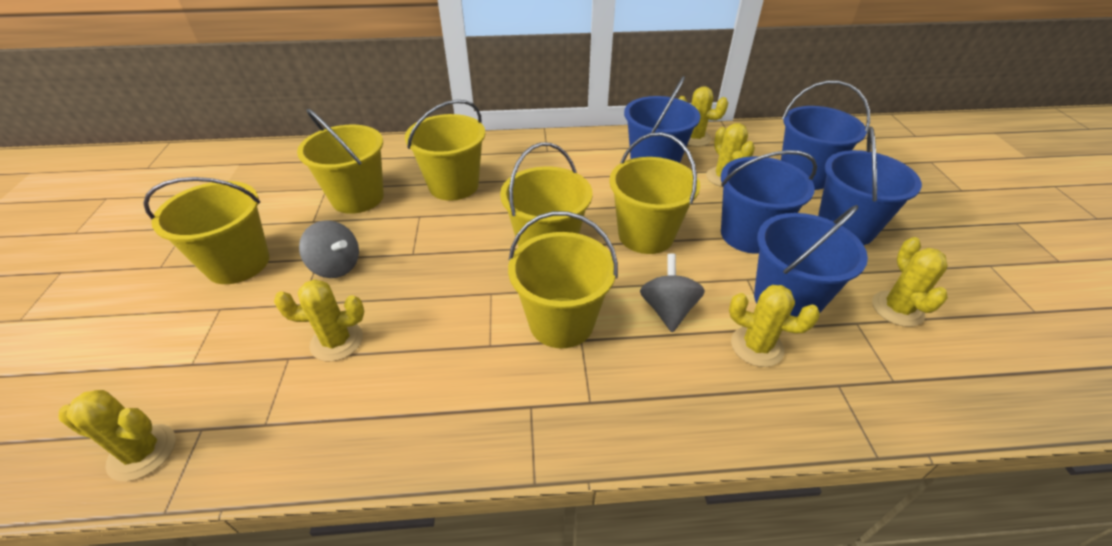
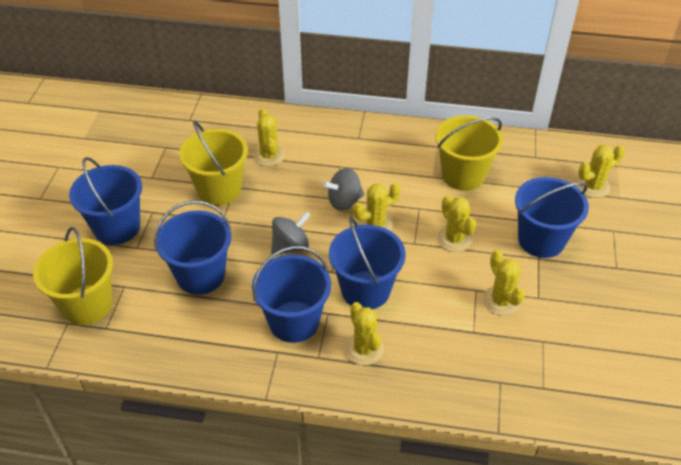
yellow bucket: 6 -> 3

